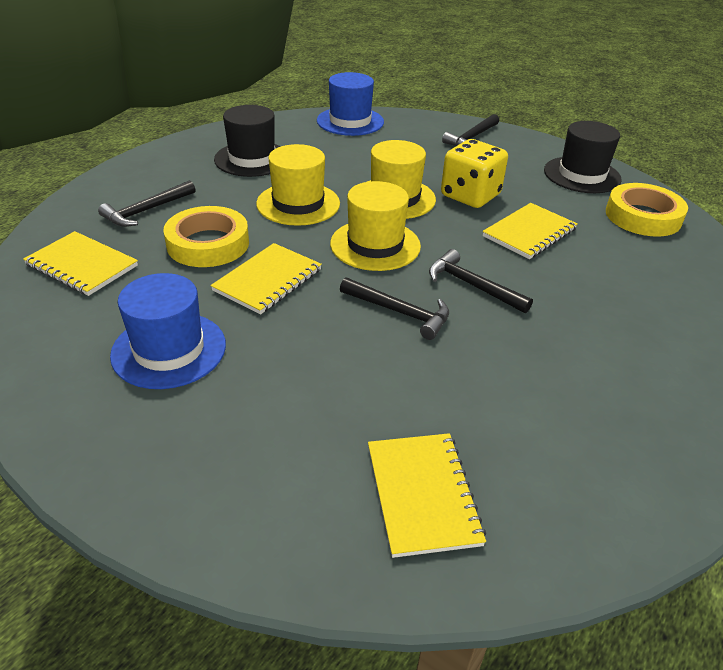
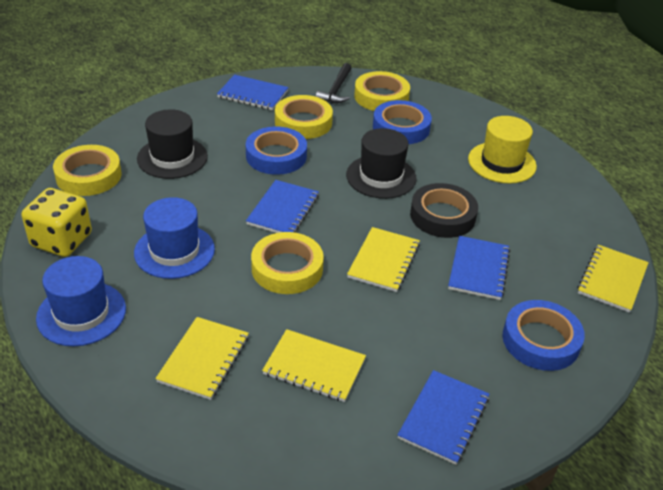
black hammer: 4 -> 1
black tape: 0 -> 1
blue notebook: 0 -> 4
blue tape: 0 -> 3
yellow hat: 3 -> 1
yellow tape: 2 -> 4

